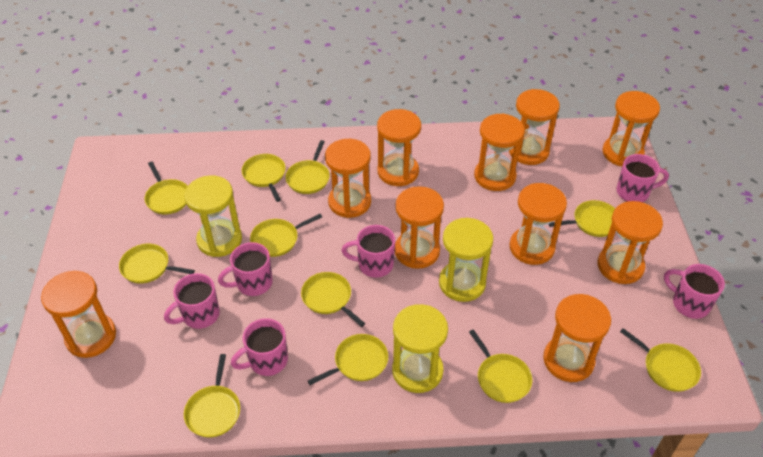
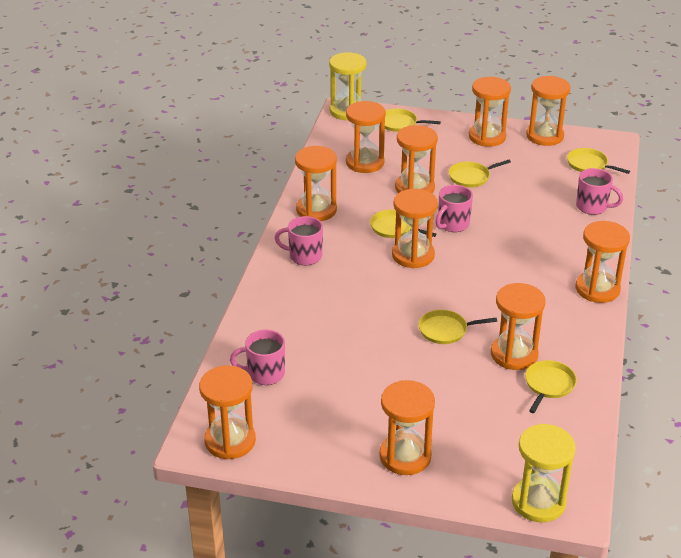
pink mug: 6 -> 4
yellow hourglass: 3 -> 2
yellow pan: 11 -> 6

